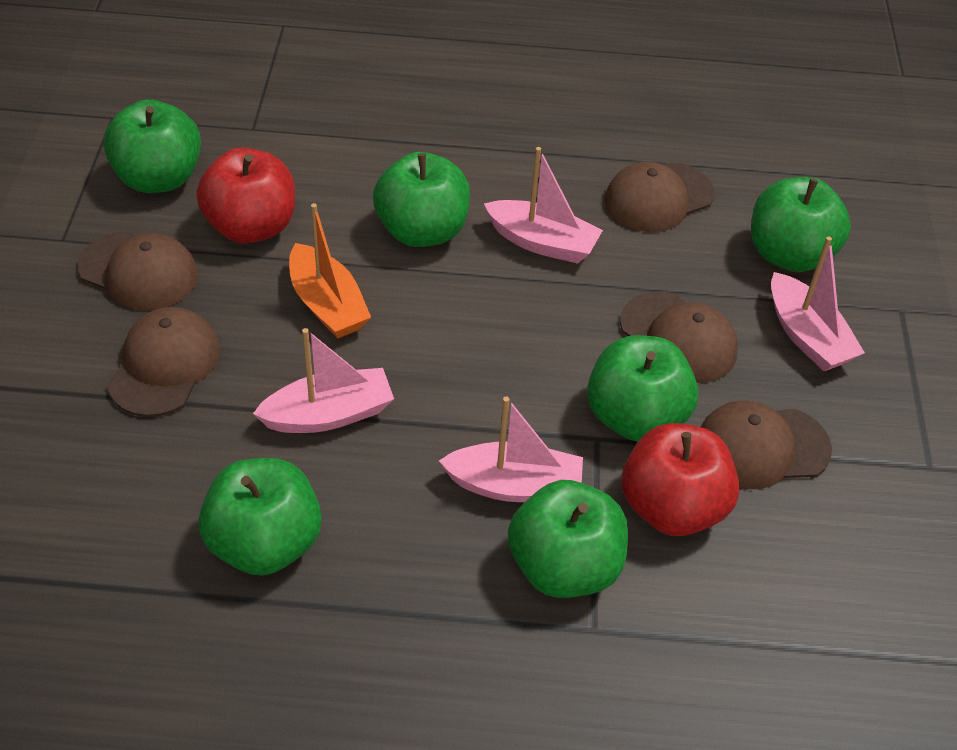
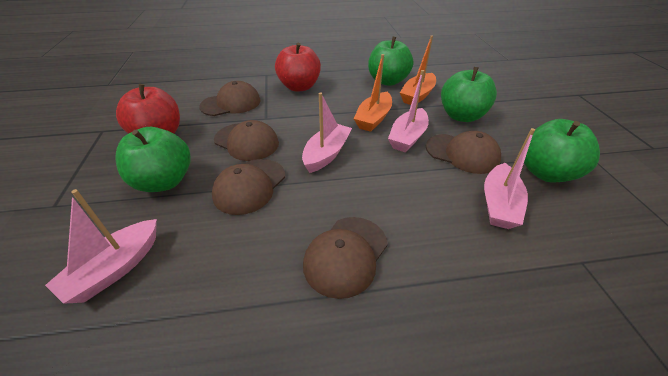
green apple: 6 -> 4
orange boat: 1 -> 2

